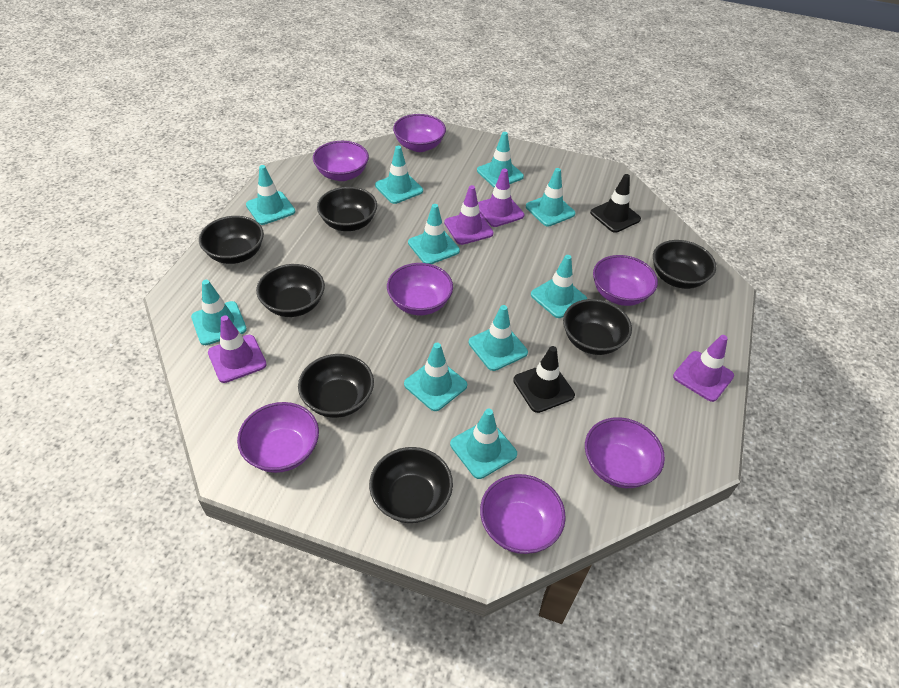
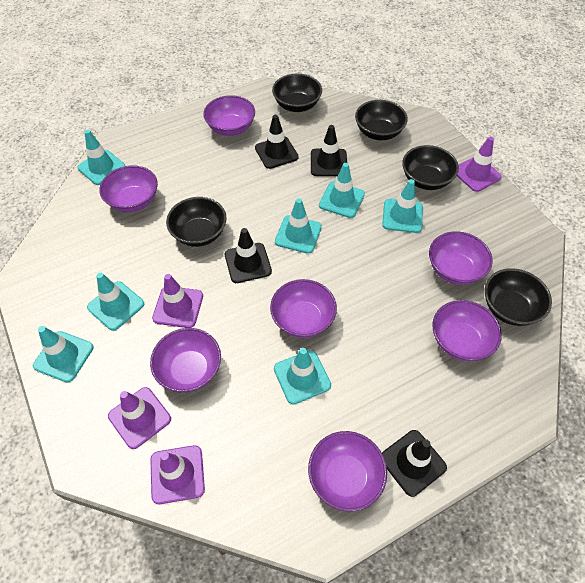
black bowl: 7 -> 5
black traffic cone: 2 -> 4
turquoise traffic cone: 10 -> 7

